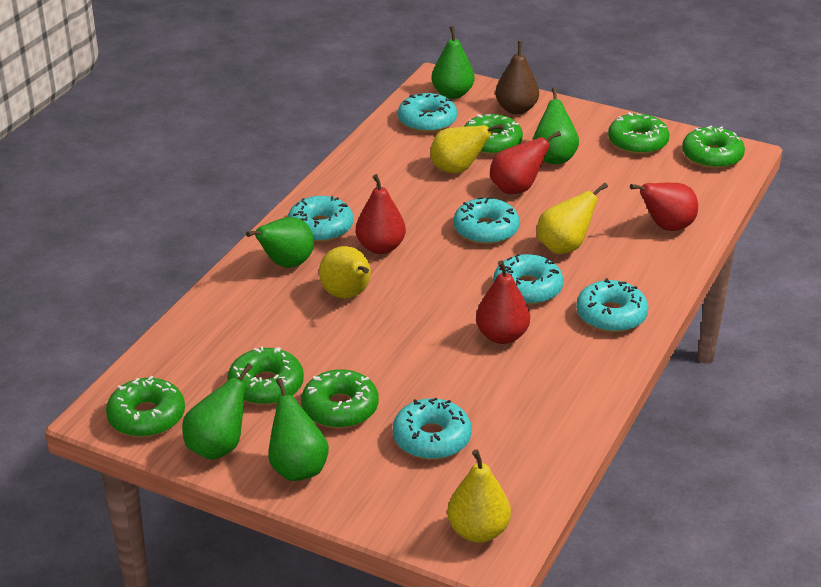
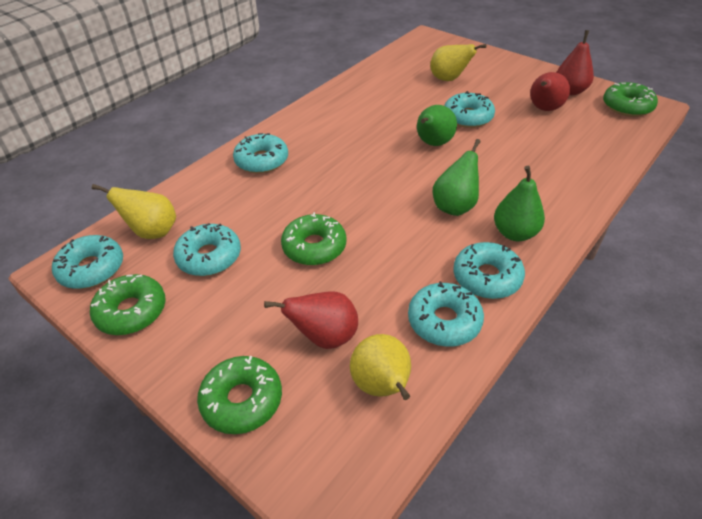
brown pear: 1 -> 0
green donut: 6 -> 4
green pear: 5 -> 3
red pear: 4 -> 3
yellow pear: 4 -> 3

